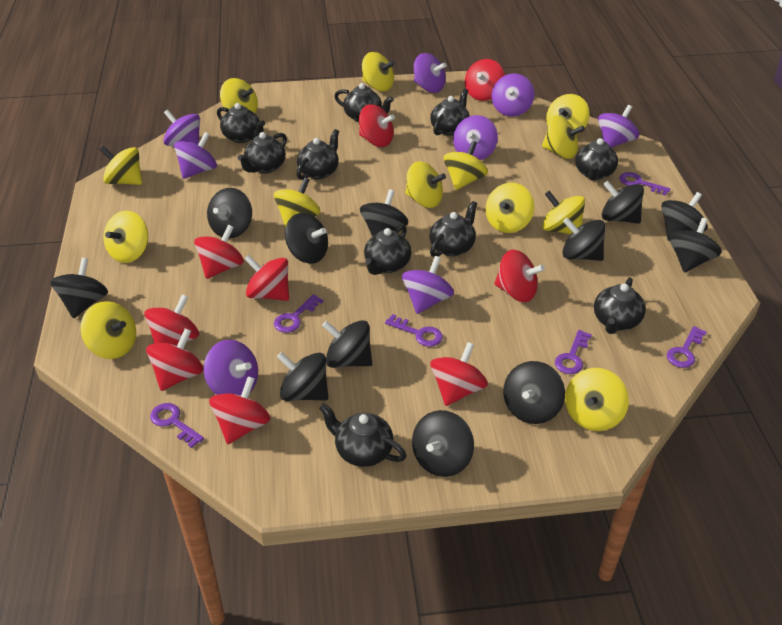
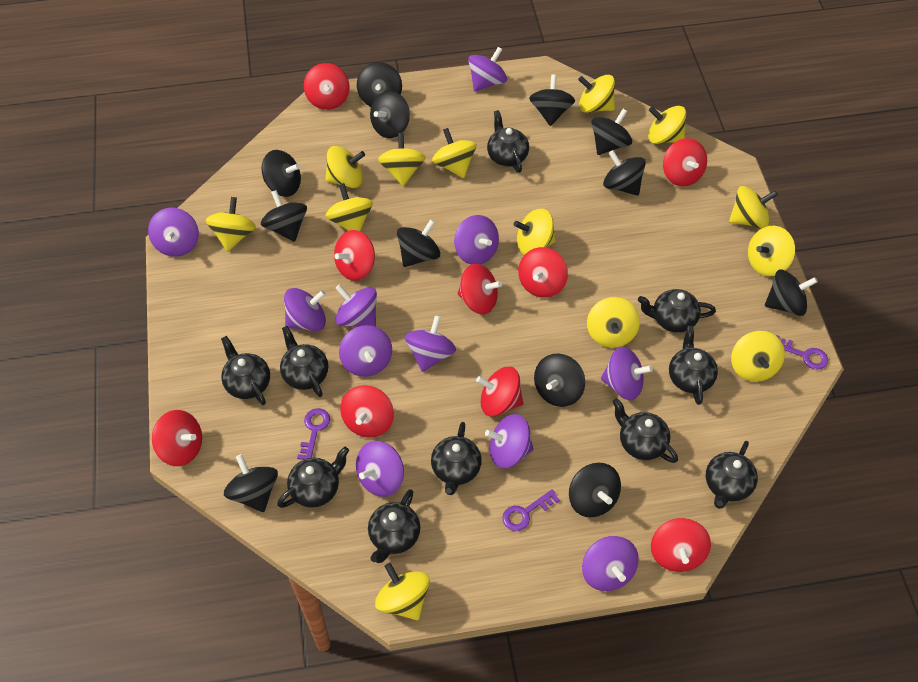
purple key: 6 -> 3
purple spinning top: 8 -> 11

